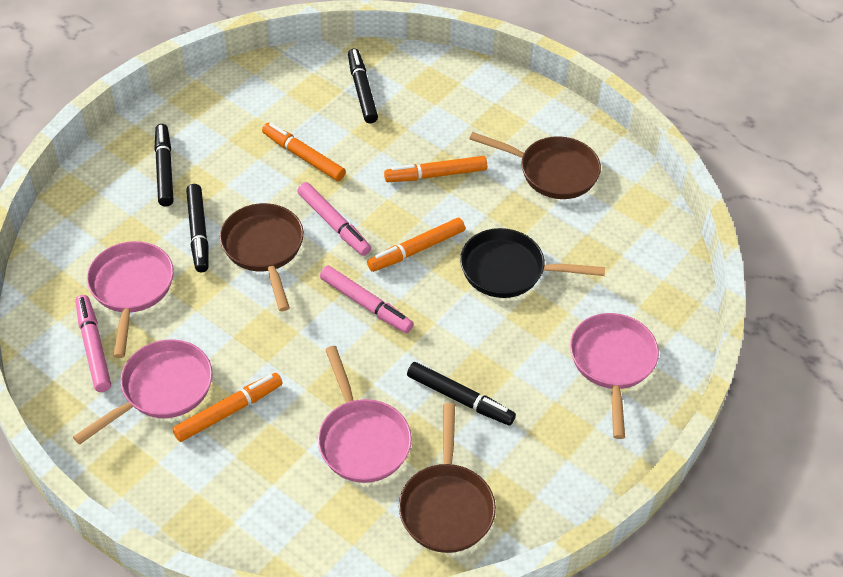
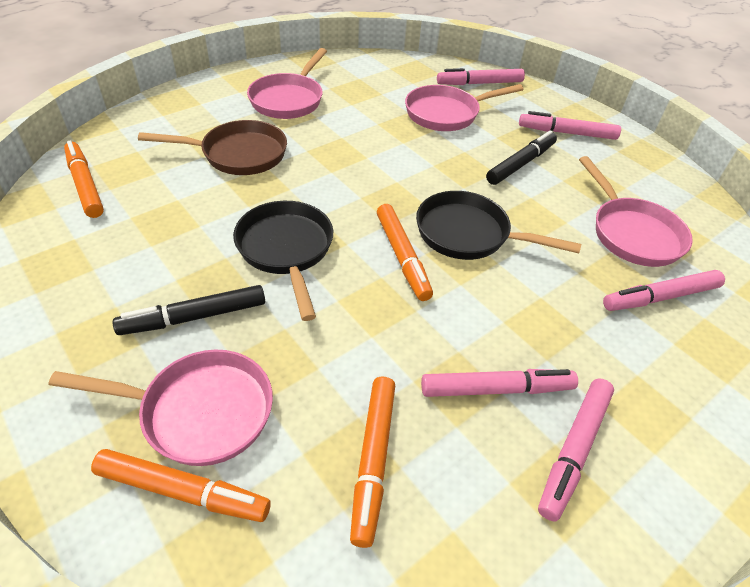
black marker: 4 -> 2
black pan: 1 -> 2
brown pan: 3 -> 1
pink marker: 3 -> 5

